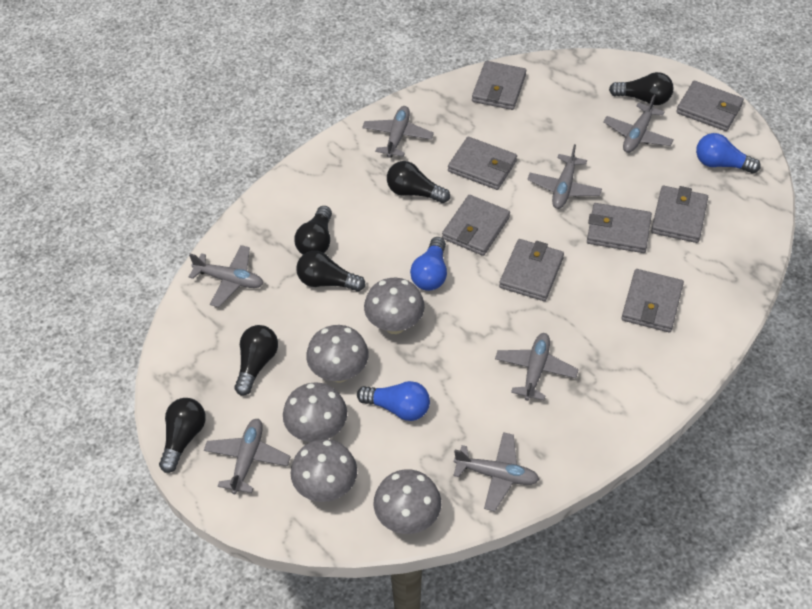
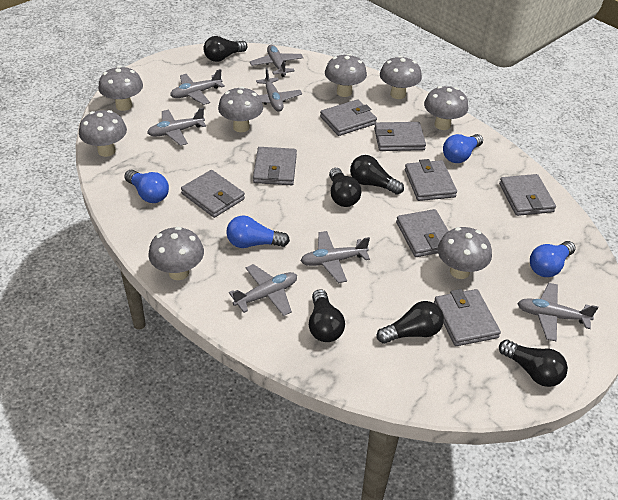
blue light bulb: 3 -> 4
grey mushroom: 5 -> 8

